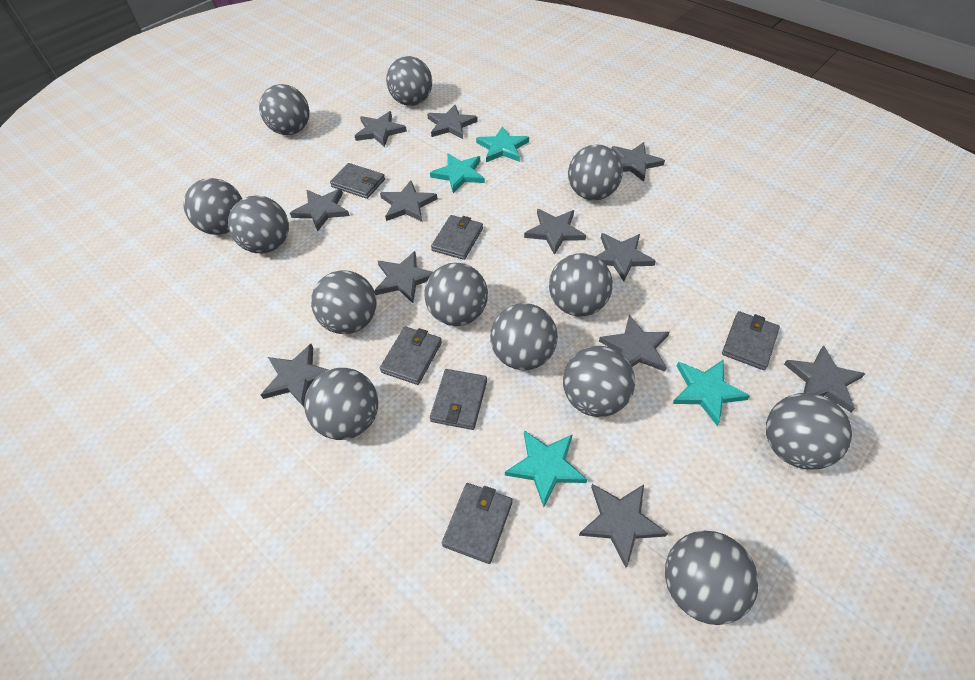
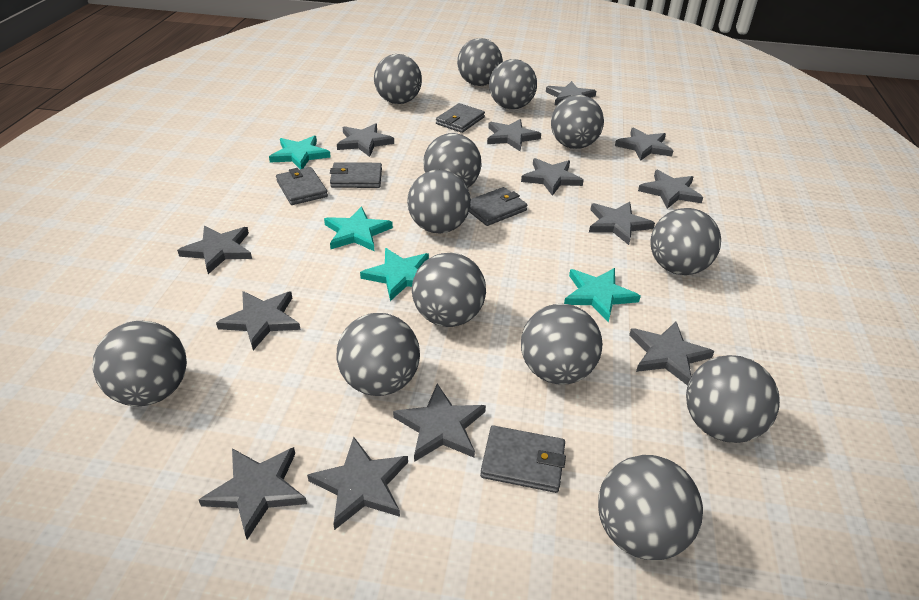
grey star: 12 -> 13
grey wallet: 6 -> 5

